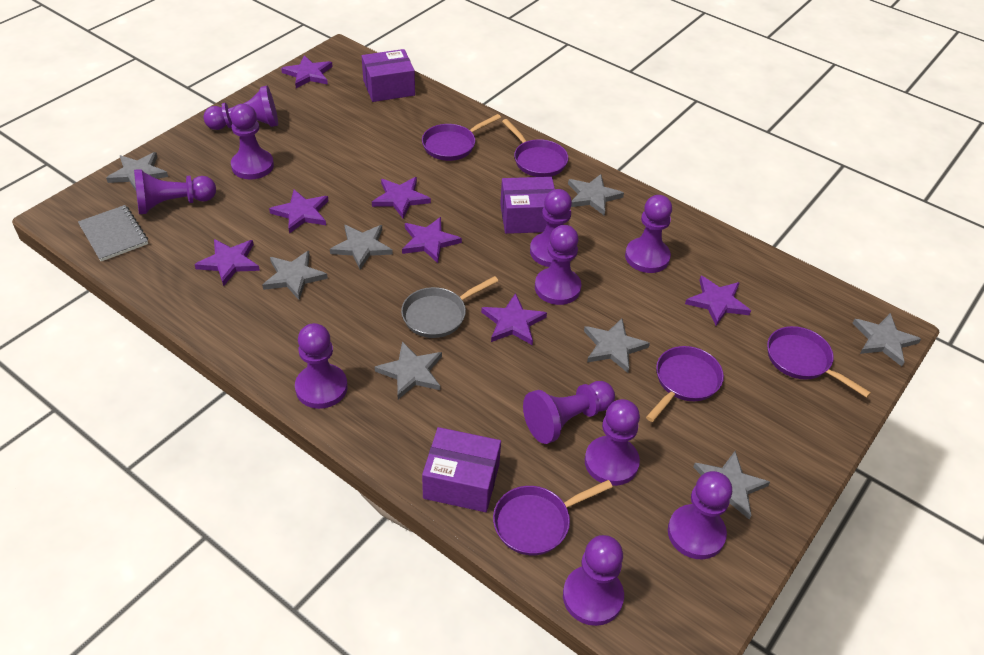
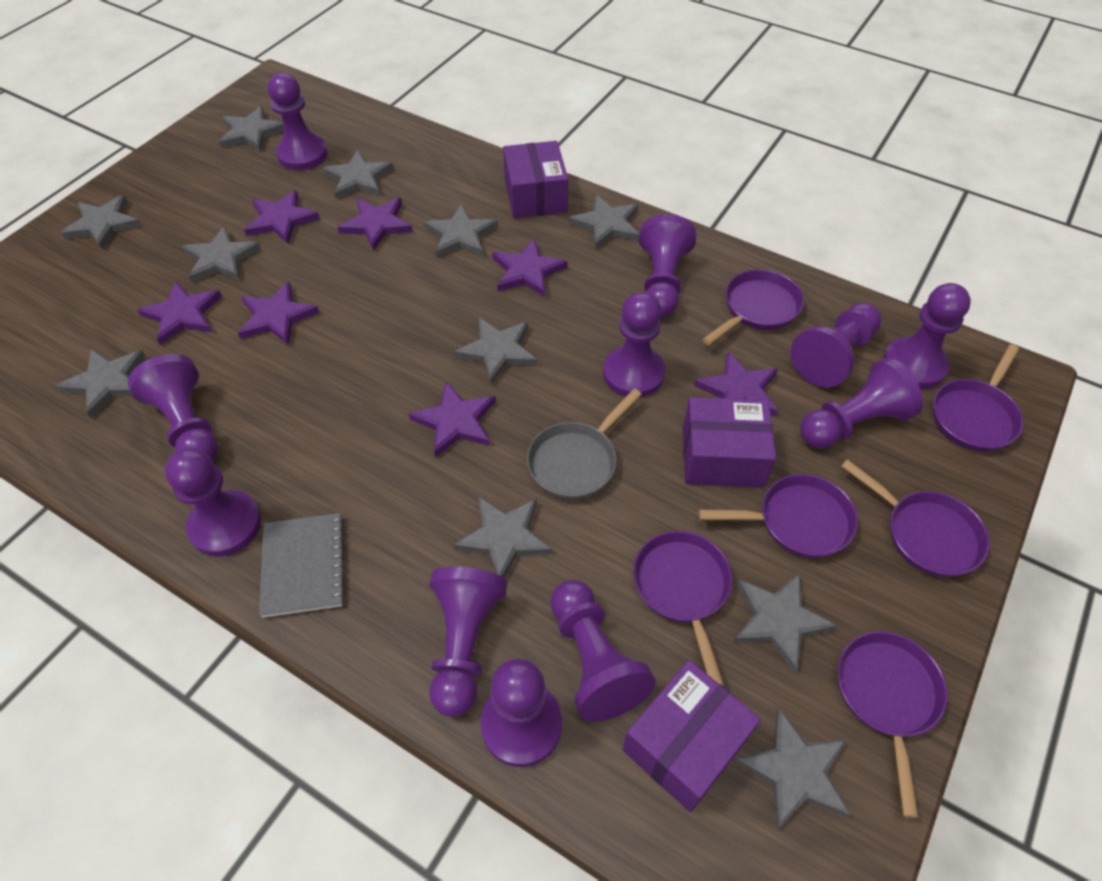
grey star: 8 -> 11
purple pan: 5 -> 6

